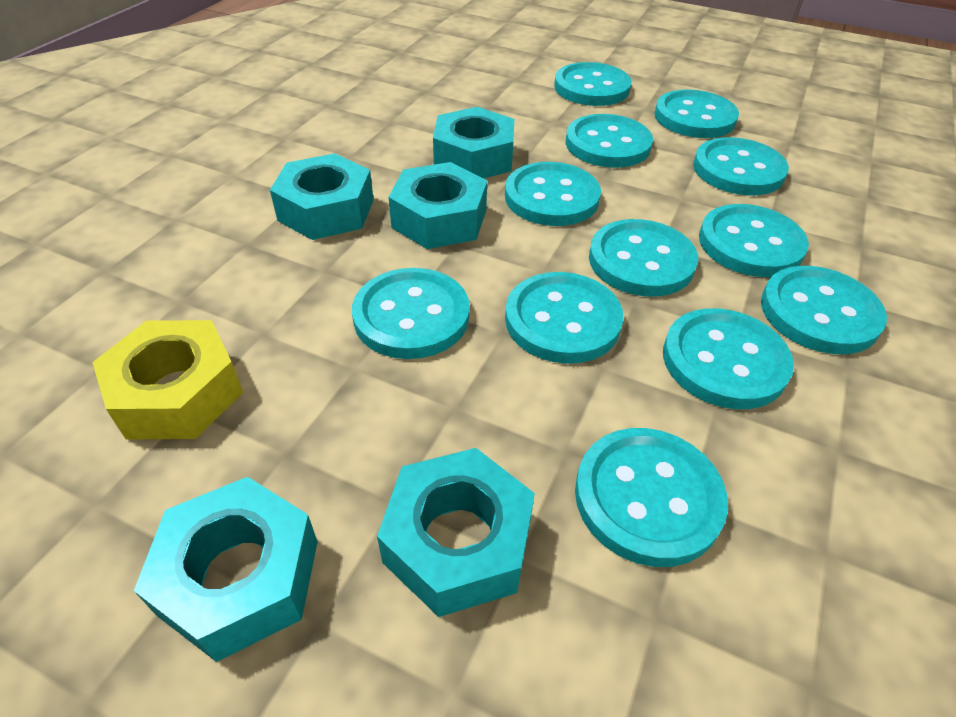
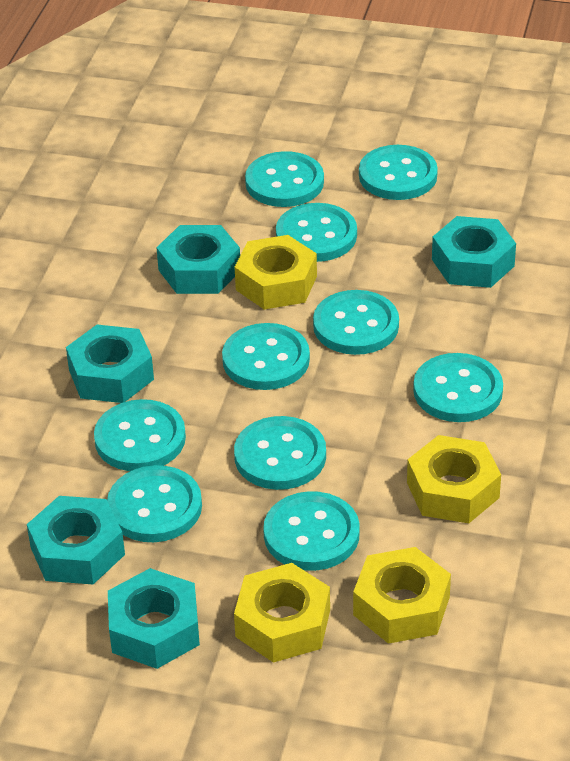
turquoise button: 12 -> 10
yellow nut: 1 -> 4

